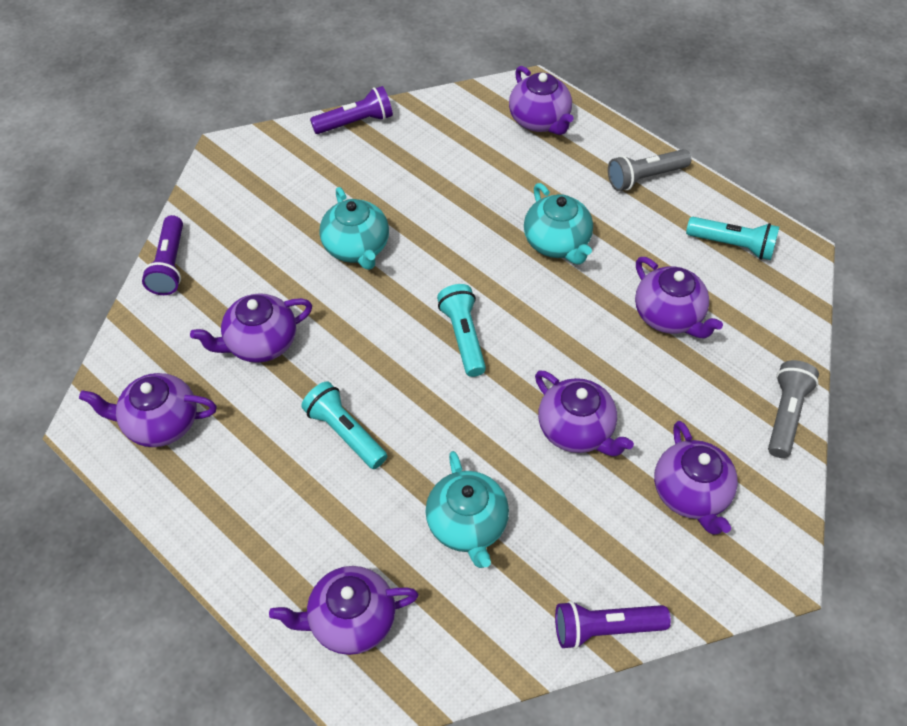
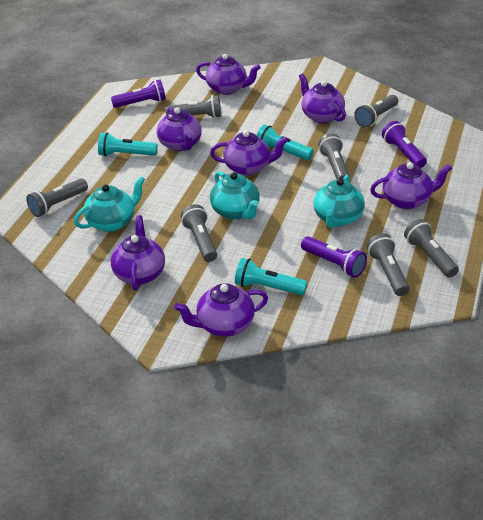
grey flashlight: 2 -> 7

